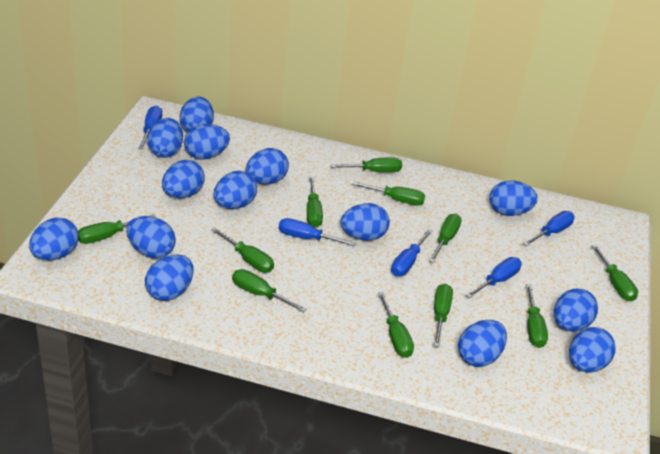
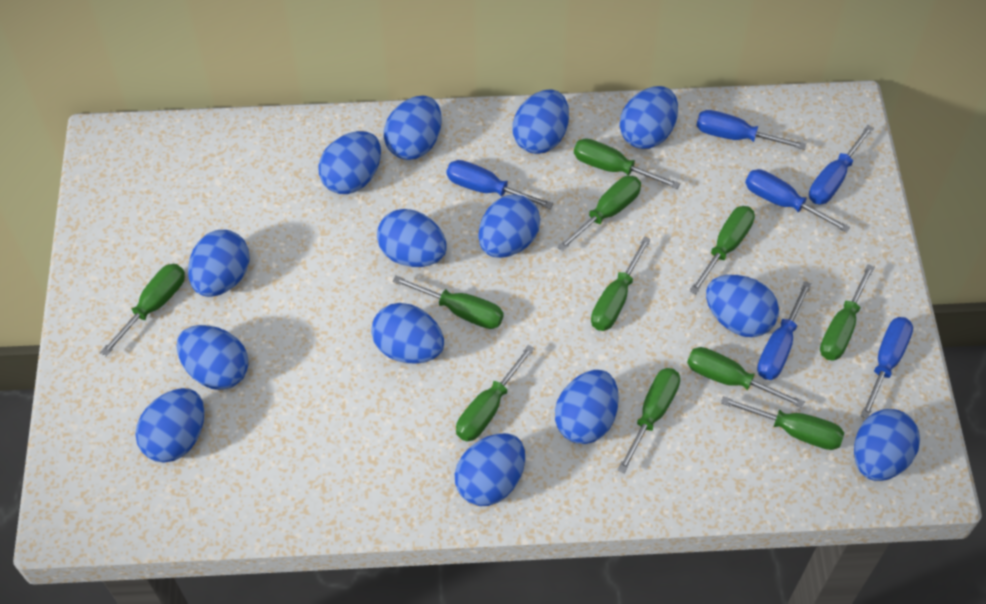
blue screwdriver: 5 -> 6

